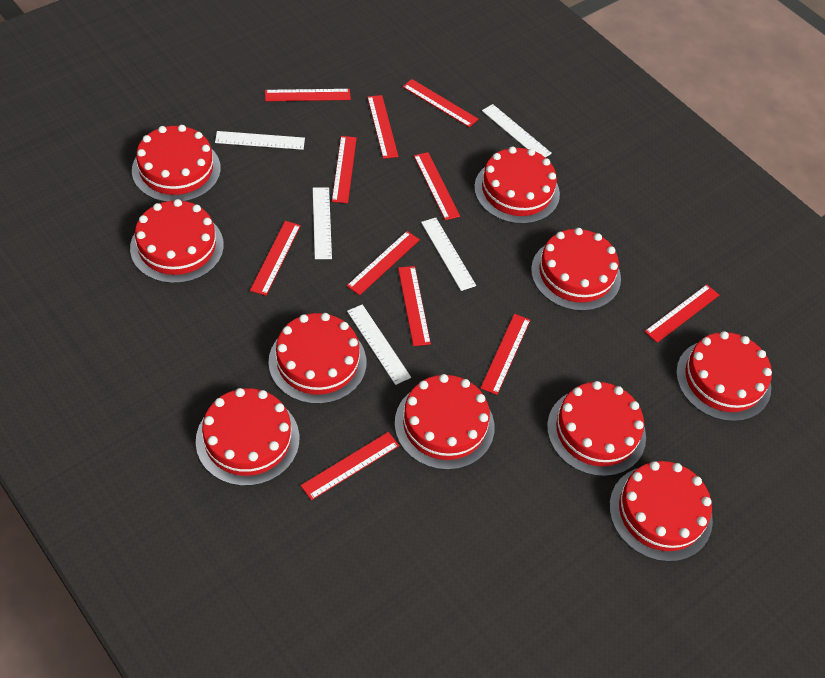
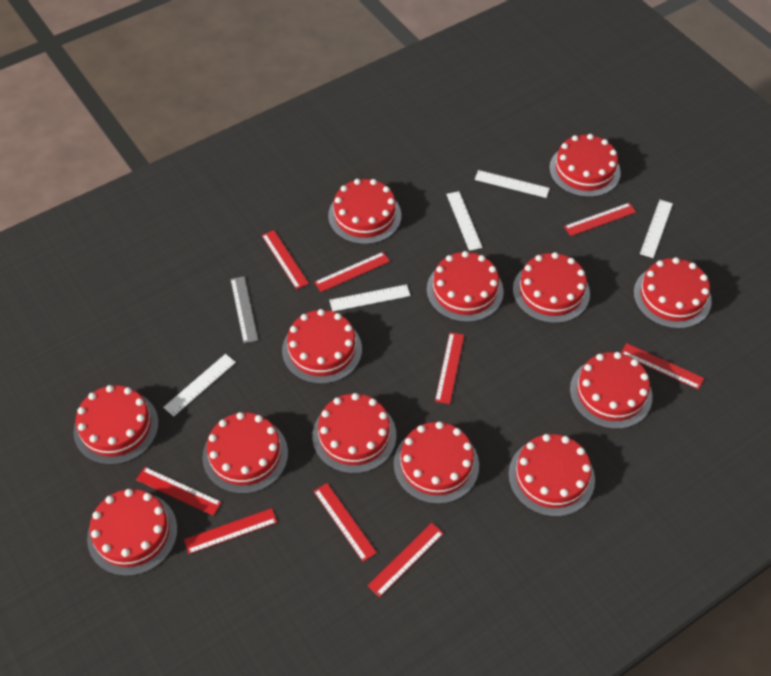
grey ruler: 0 -> 1
red cake: 10 -> 13
red ruler: 11 -> 9

